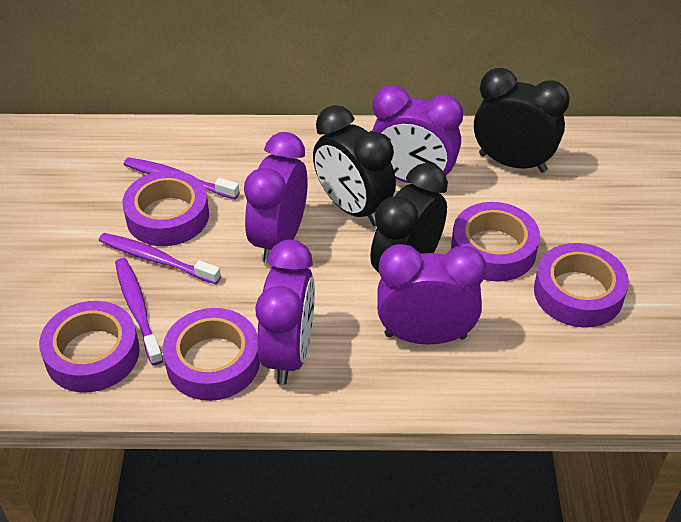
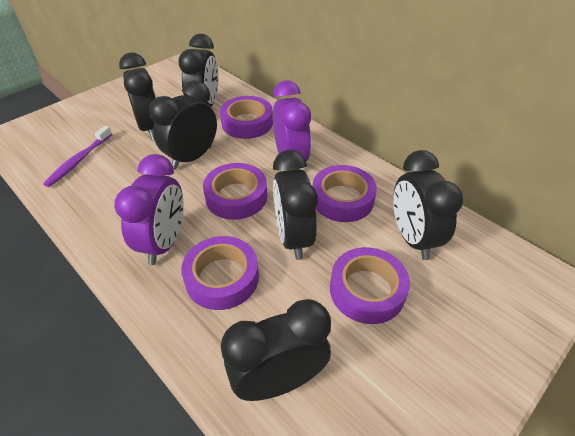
black clock: 3 -> 6
purple clock: 4 -> 2
purple toothbrush: 3 -> 1

